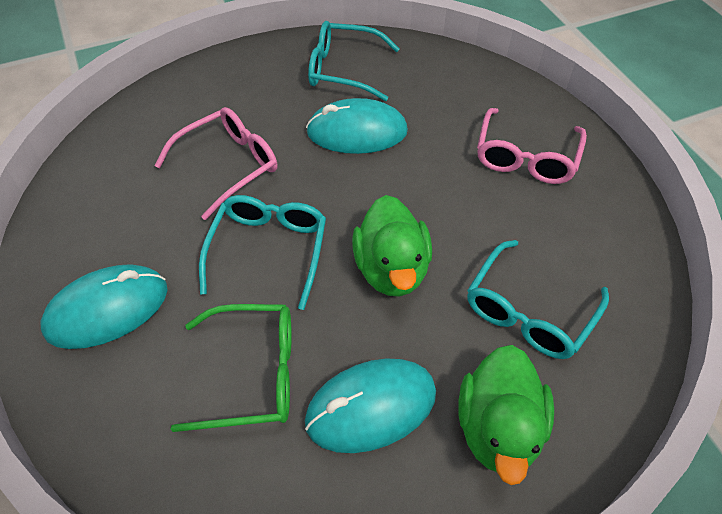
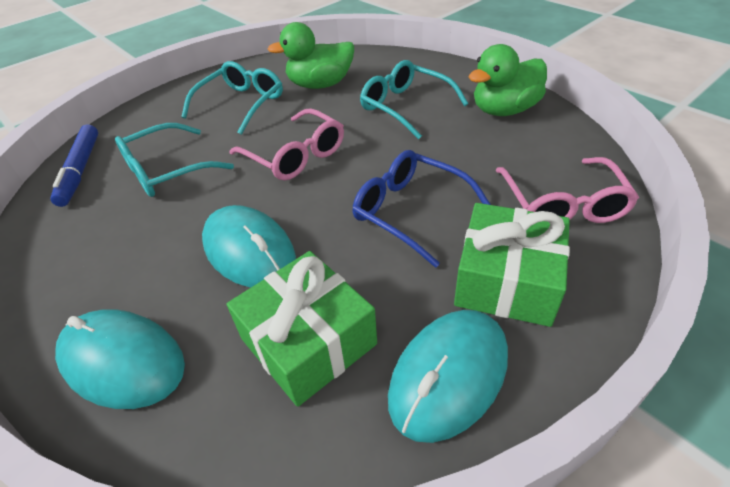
blue glasses: 0 -> 1
blue marker: 0 -> 1
green gift: 0 -> 2
green glasses: 1 -> 0

